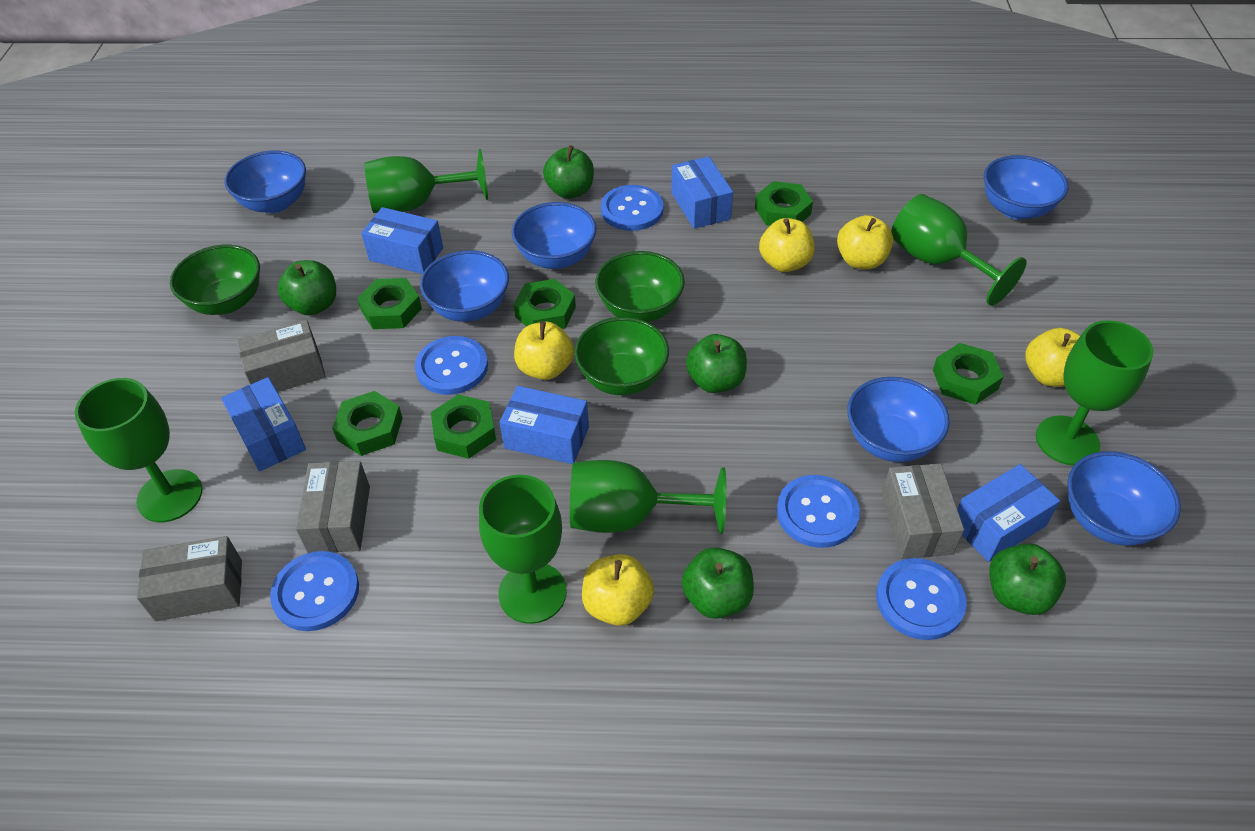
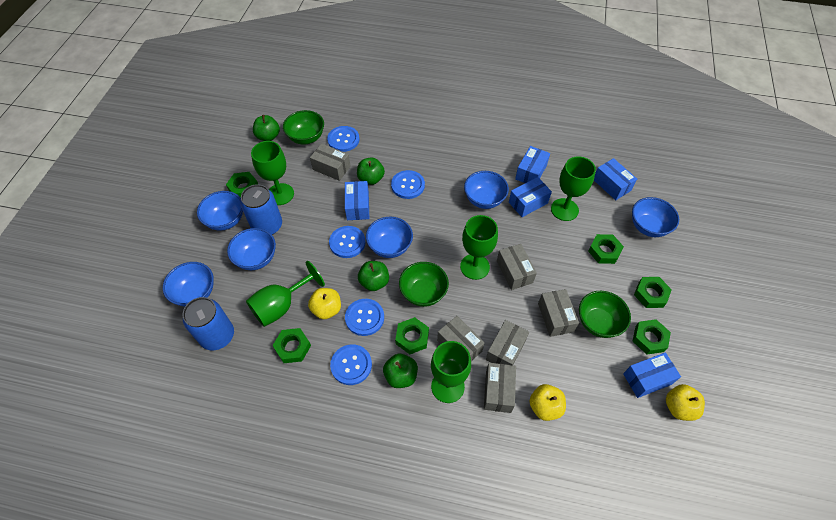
blue can: 0 -> 2
green apple: 5 -> 4
green goblet: 6 -> 5
grey box: 4 -> 6
yellow apple: 5 -> 3

